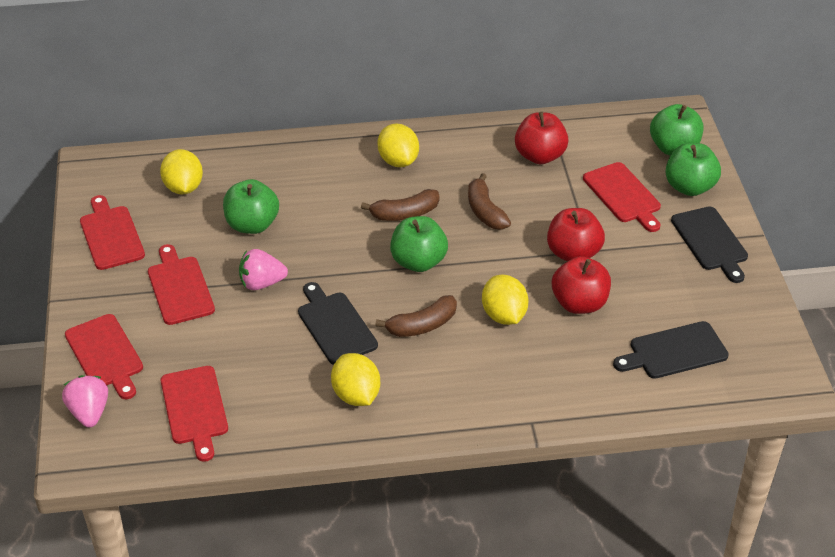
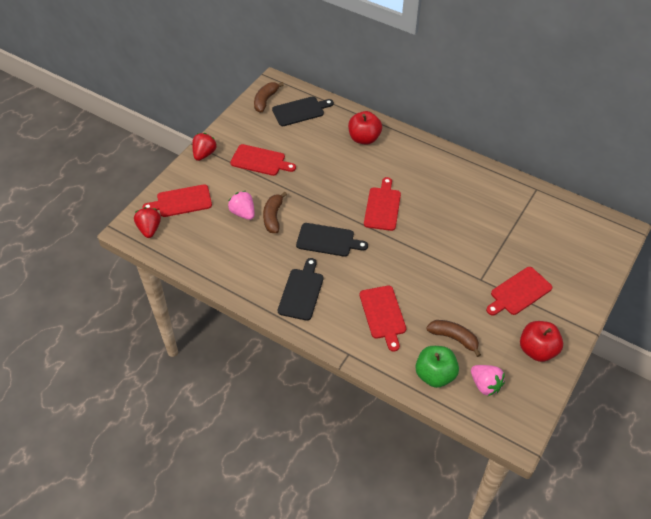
green apple: 4 -> 1
red apple: 3 -> 2
red strawberry: 0 -> 2
yellow lemon: 4 -> 0

